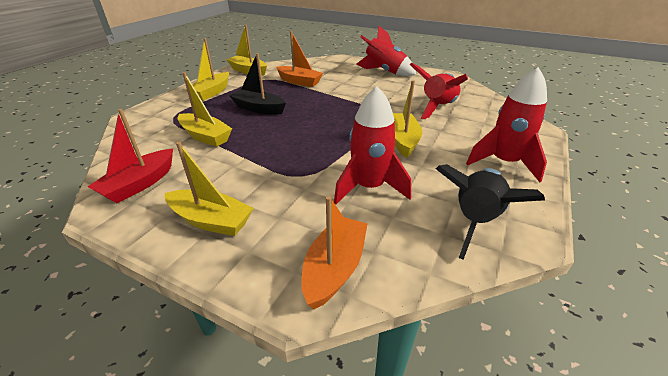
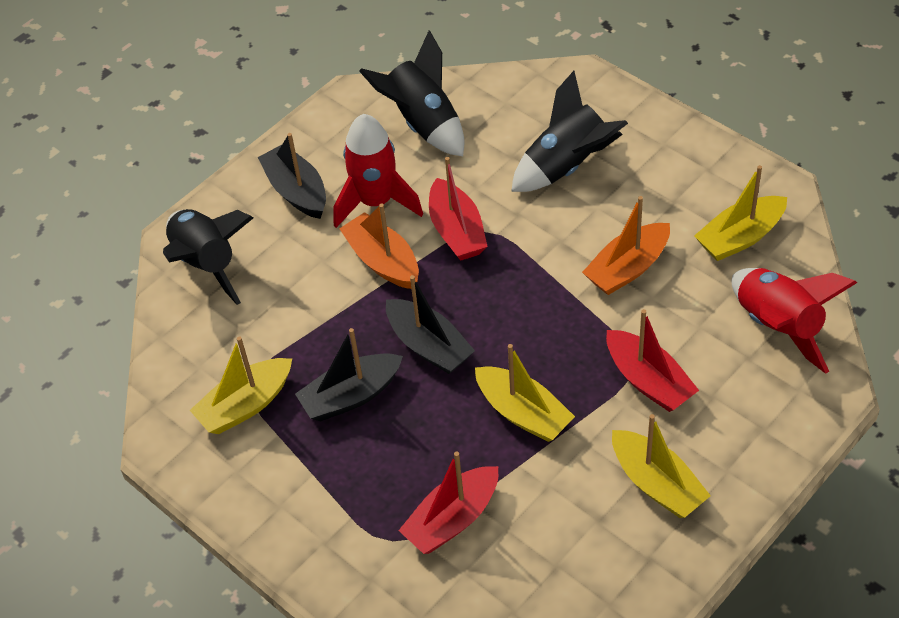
black boat: 1 -> 3
black rocket: 1 -> 3
red boat: 1 -> 3
red rocket: 4 -> 2
yellow boat: 5 -> 4

